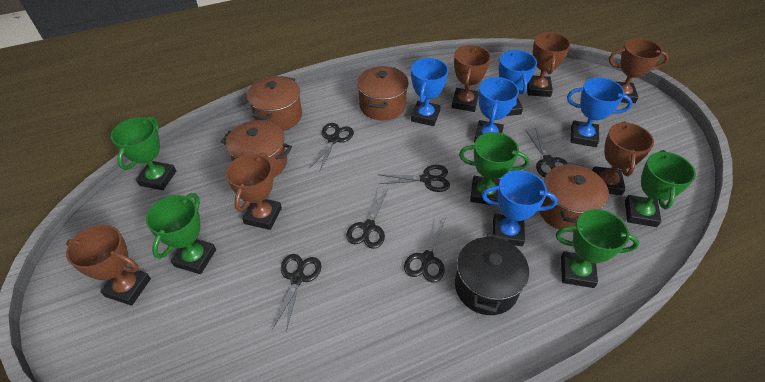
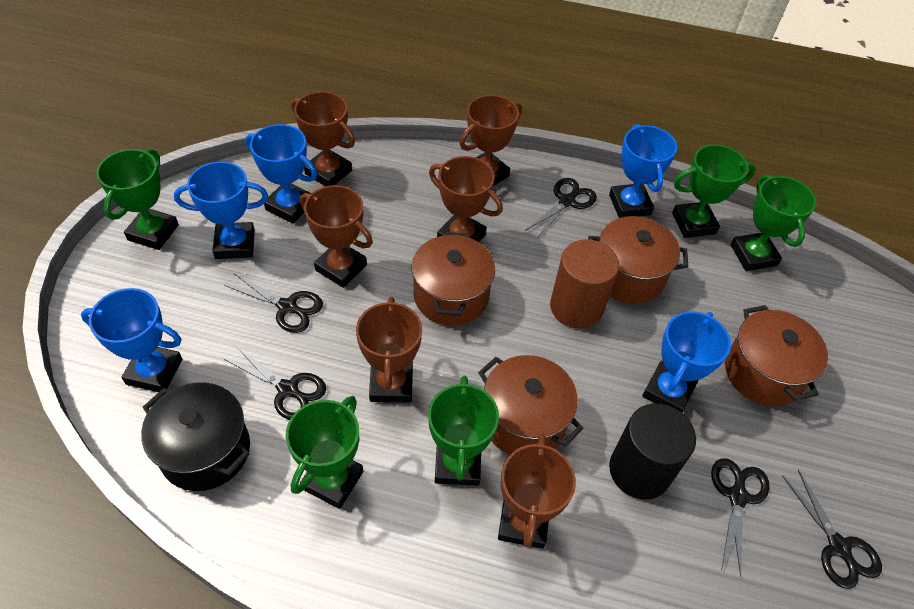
black cylinder: 0 -> 1
black scissors: 6 -> 5
brown cylinder: 0 -> 1

